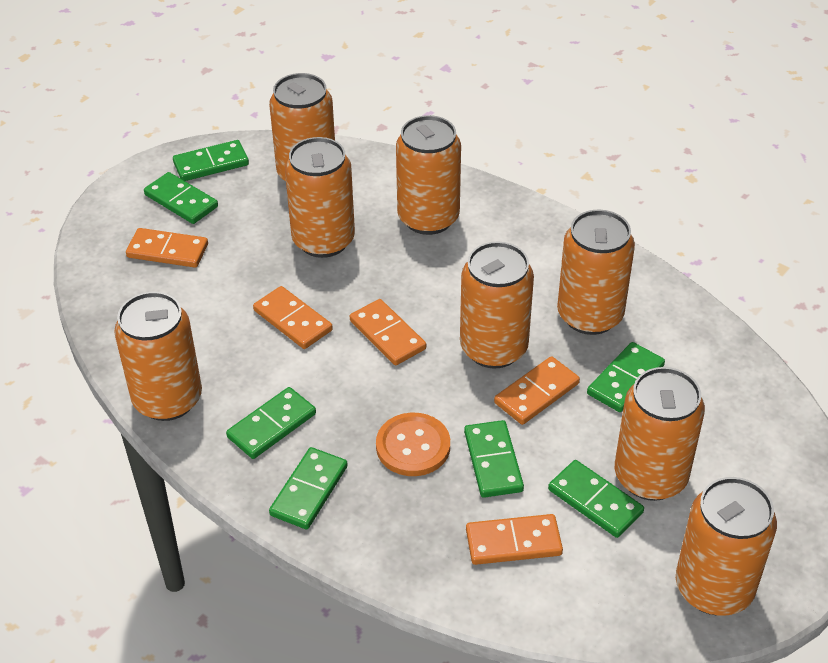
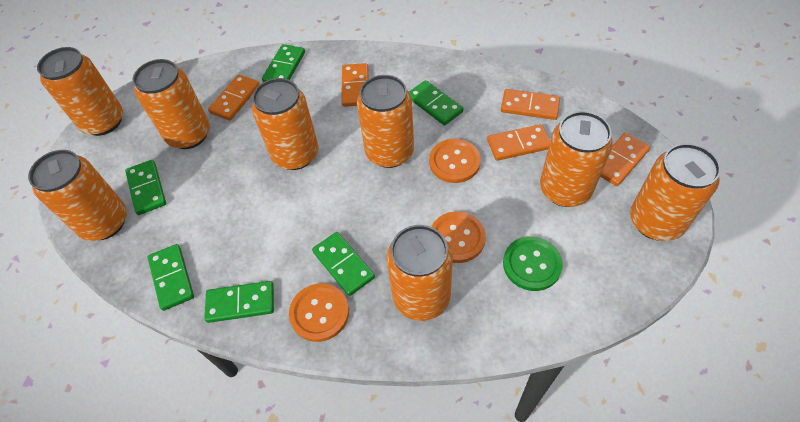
green button: 0 -> 1
green domino: 7 -> 6
orange button: 1 -> 3

